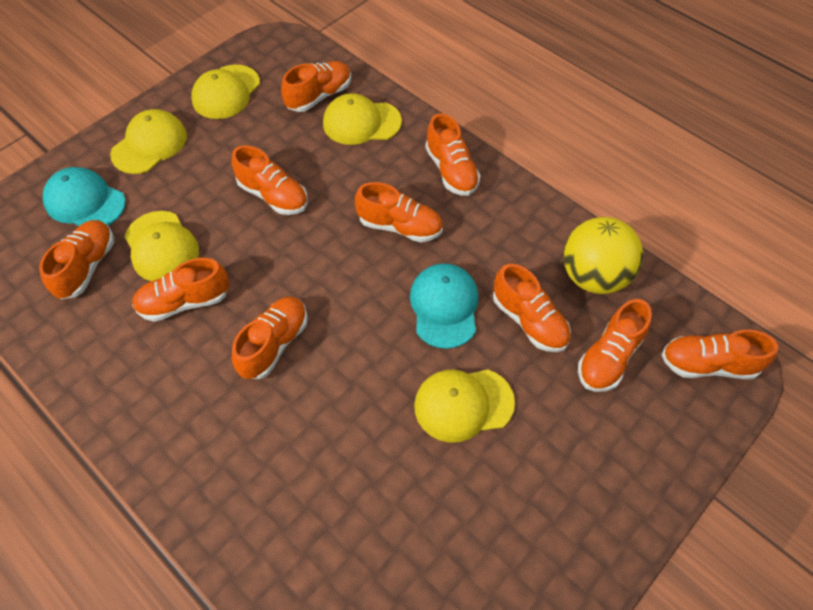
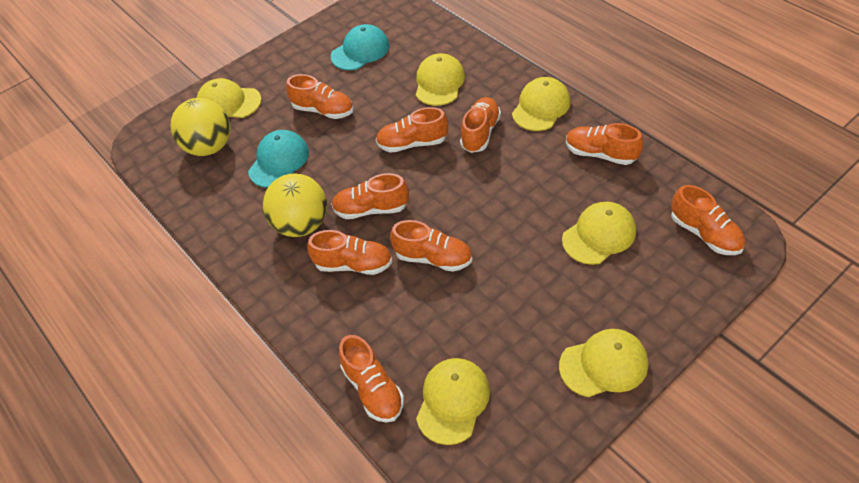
orange shoe: 10 -> 9
yellow ball: 1 -> 2
yellow cap: 5 -> 6

